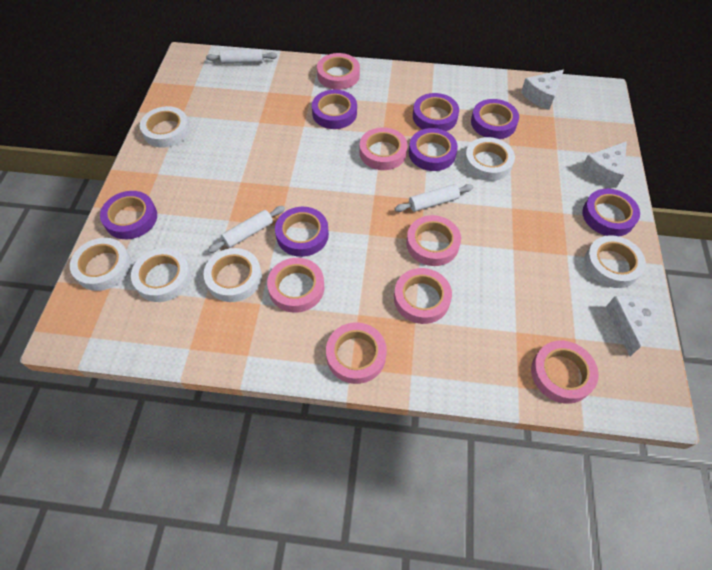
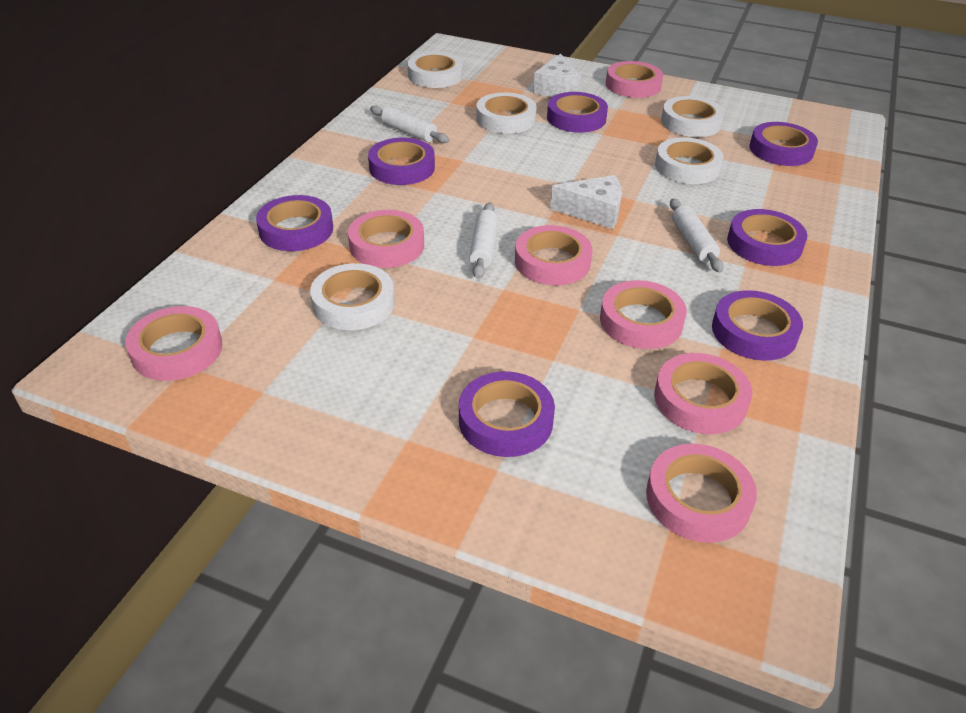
white cheese: 3 -> 2
white tape: 6 -> 5

